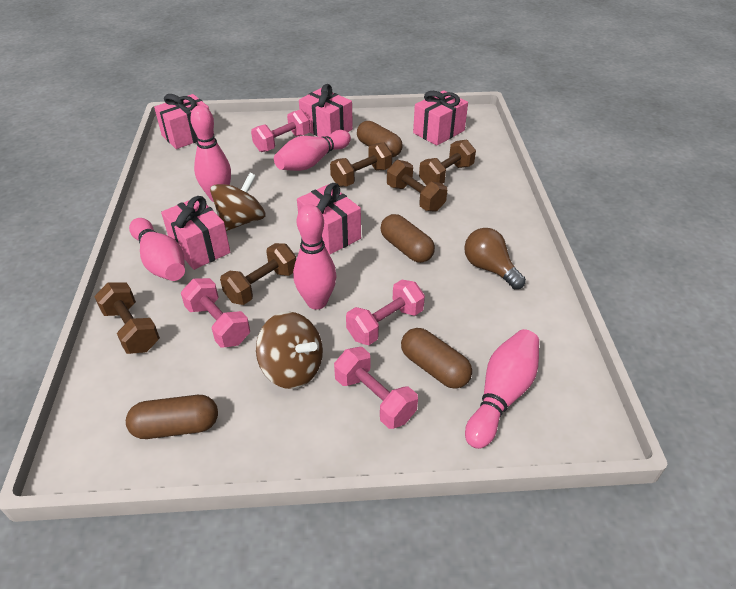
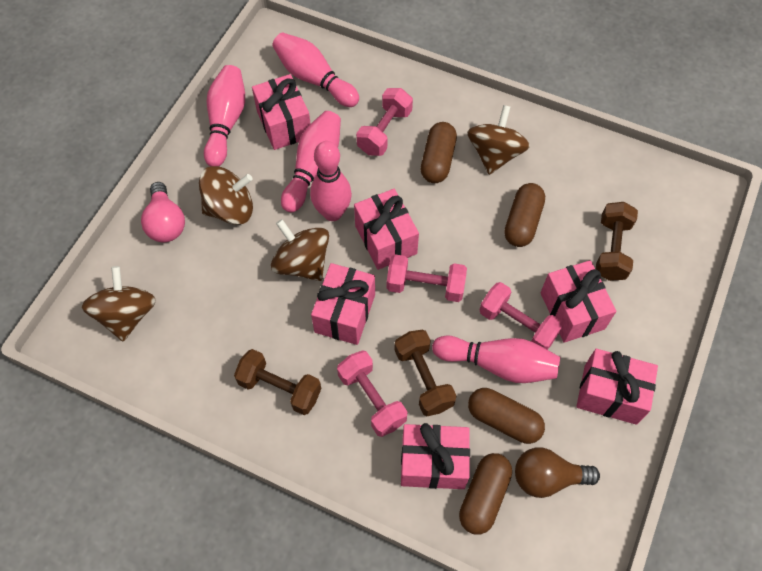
brown dumbbell: 5 -> 3
brown spinning top: 2 -> 4
pink gift: 5 -> 6
pink light bulb: 0 -> 1

